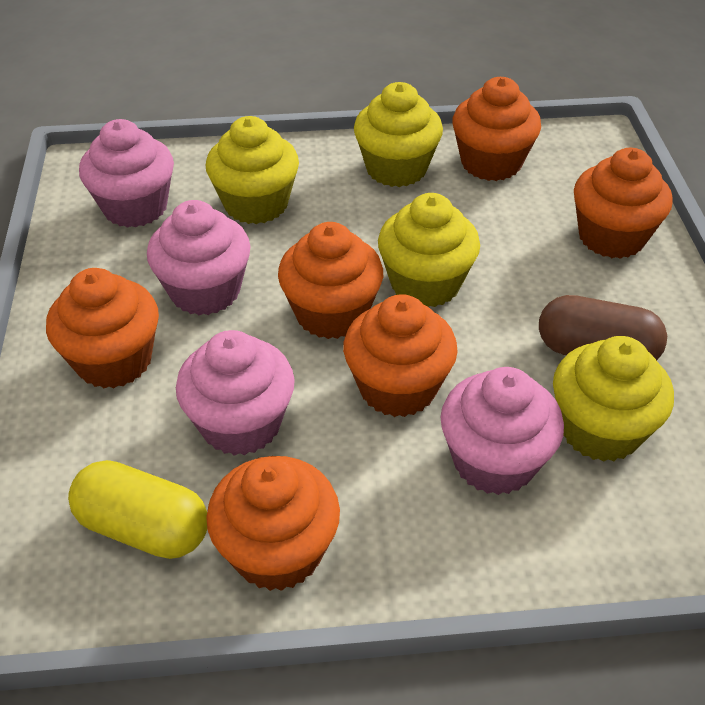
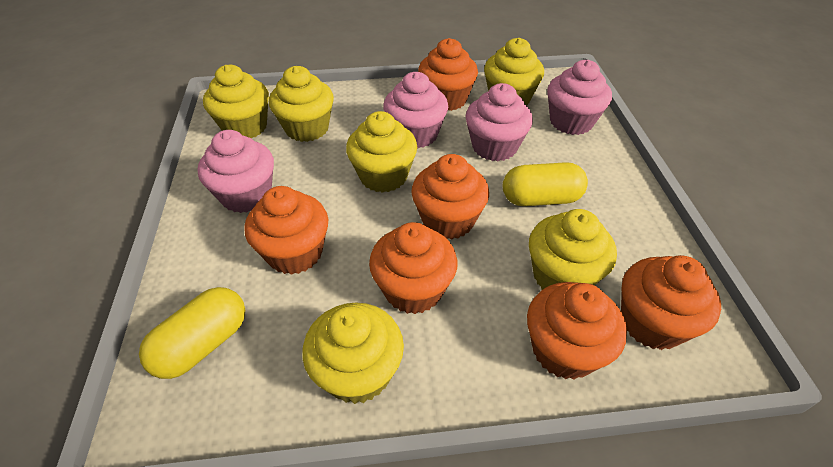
brown capsule: 1 -> 0
yellow capsule: 1 -> 2
yellow cupcake: 4 -> 6

